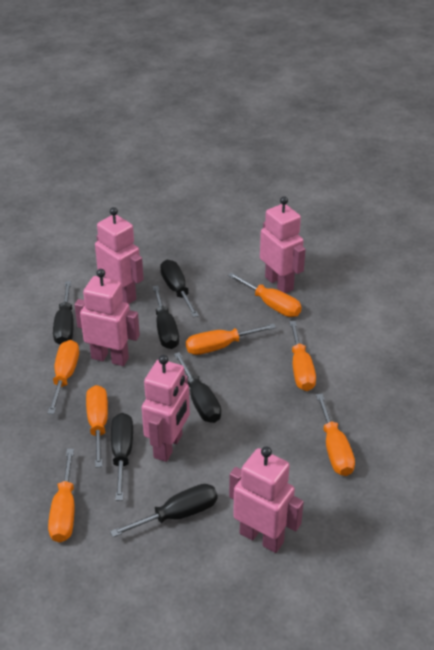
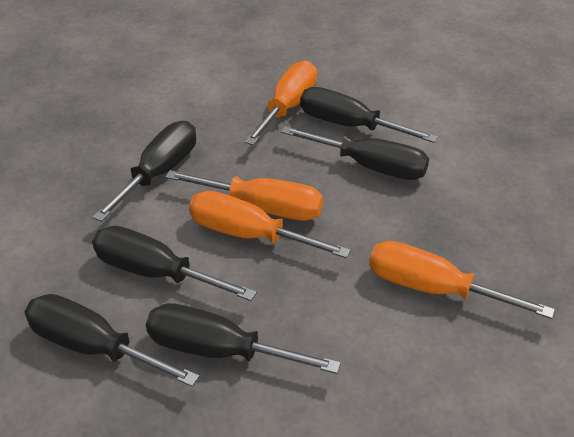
orange screwdriver: 7 -> 4
pink robot: 5 -> 0

